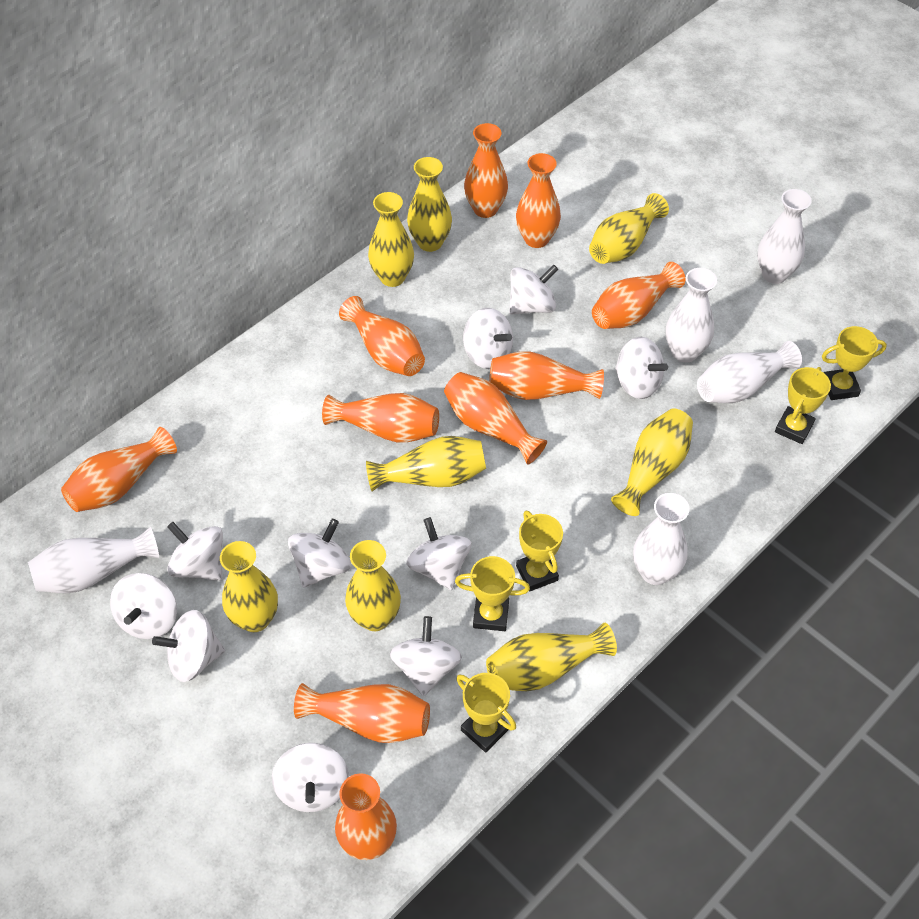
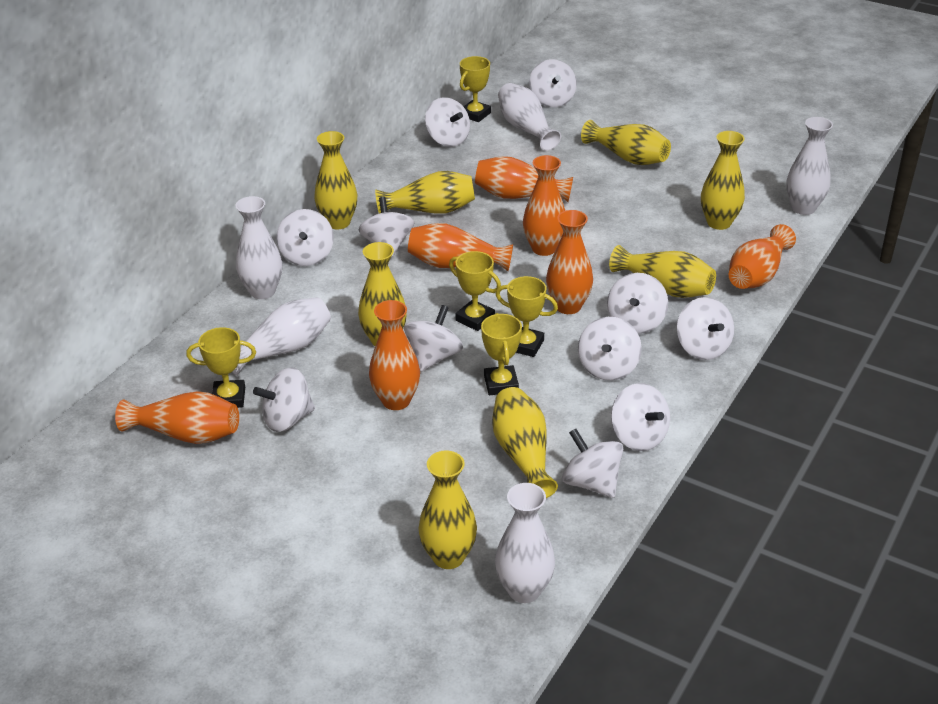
orange vase: 10 -> 7
white spinning top: 10 -> 11

